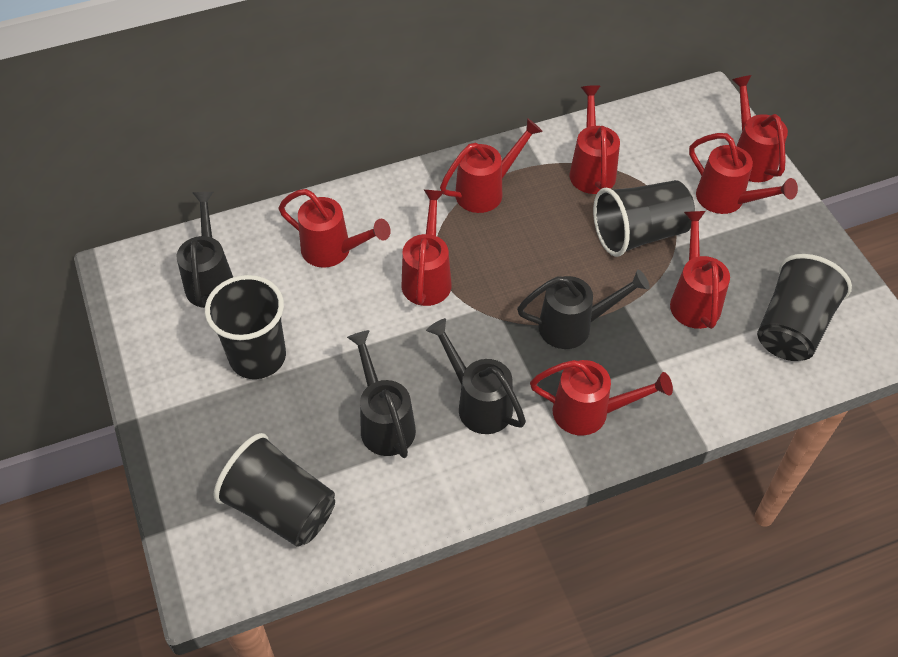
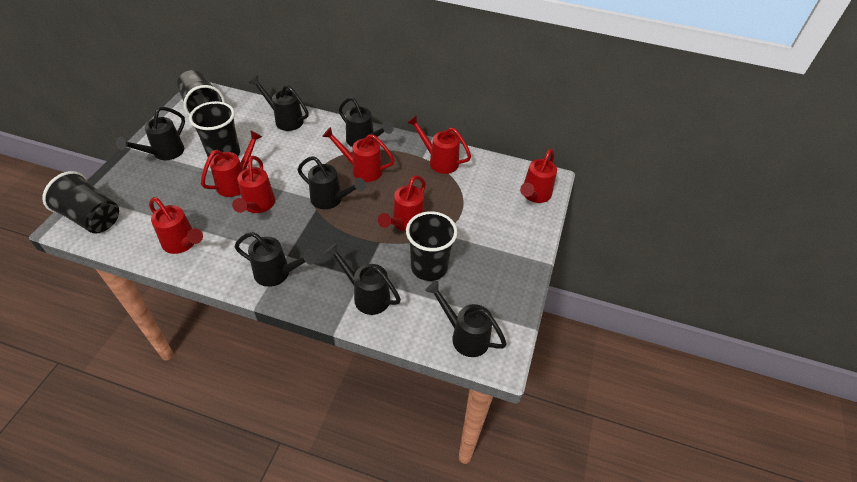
black watering can: 4 -> 7
red watering can: 8 -> 7

